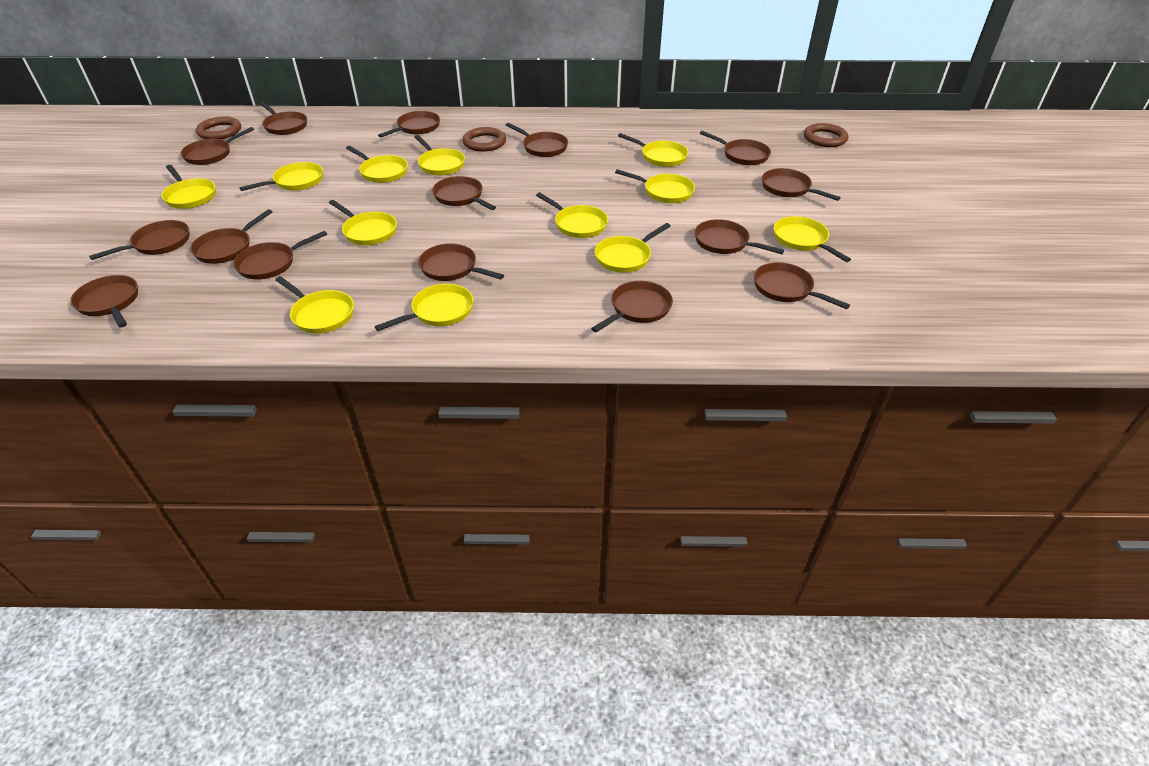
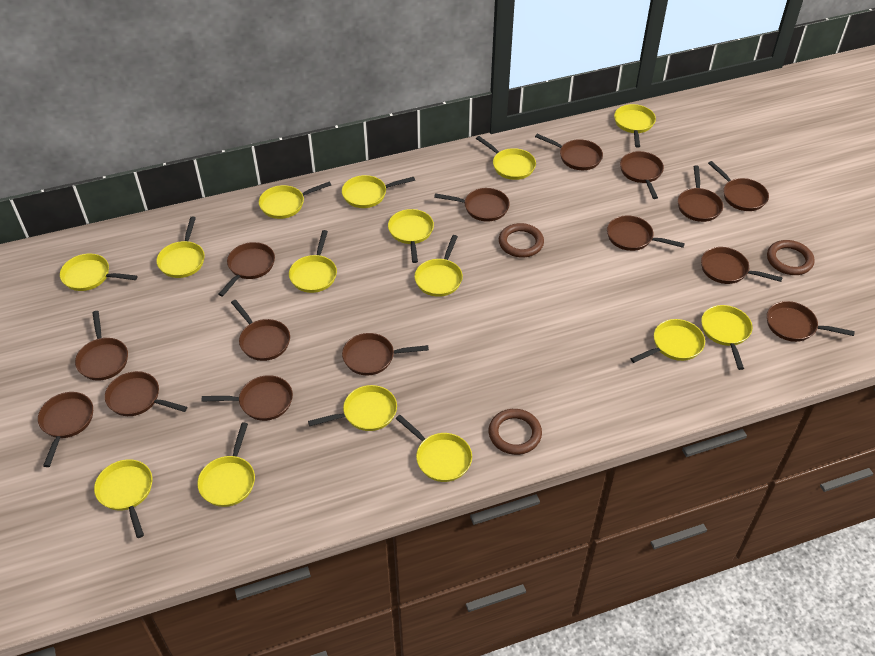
yellow pan: 12 -> 15

